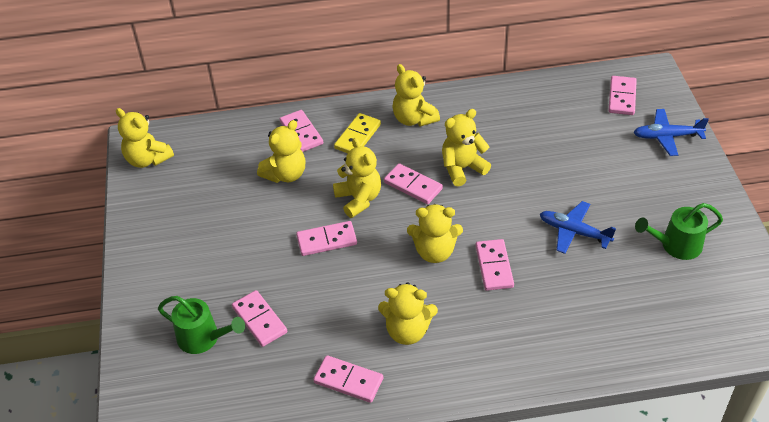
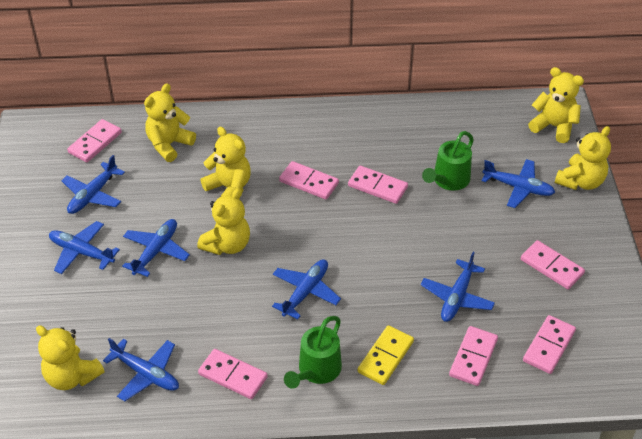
blue plane: 2 -> 7
yellow teddy bear: 7 -> 6

